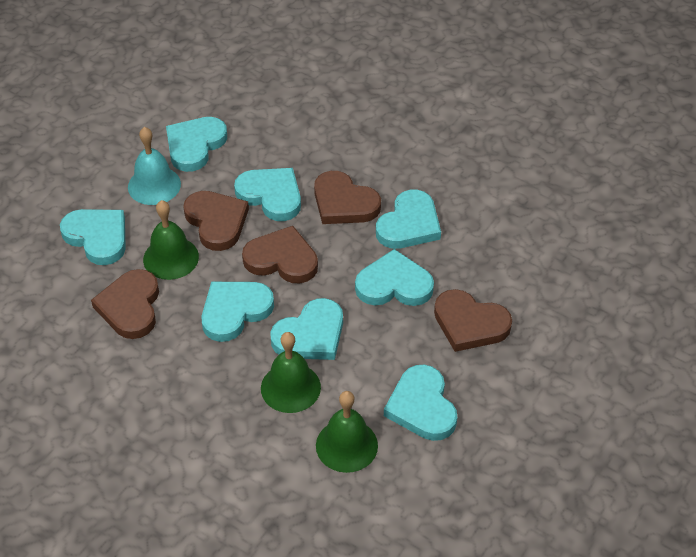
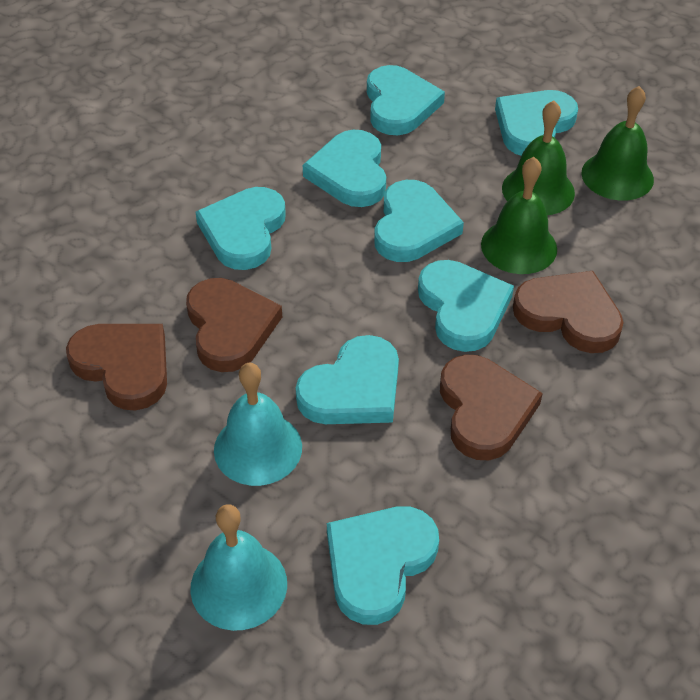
brown heart: 5 -> 4
turquoise bell: 1 -> 2

